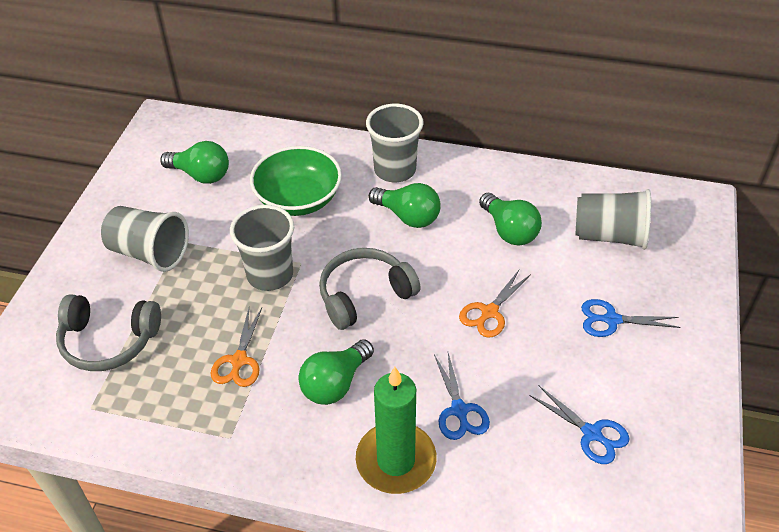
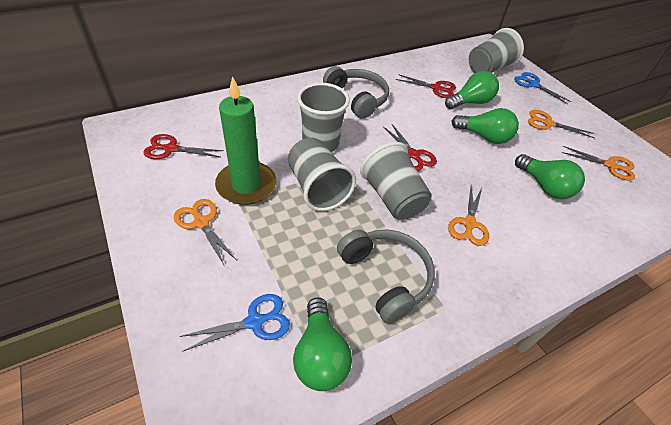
blue scissors: 3 -> 2
green bowl: 1 -> 0
orange scissors: 2 -> 4
red scissors: 0 -> 3

